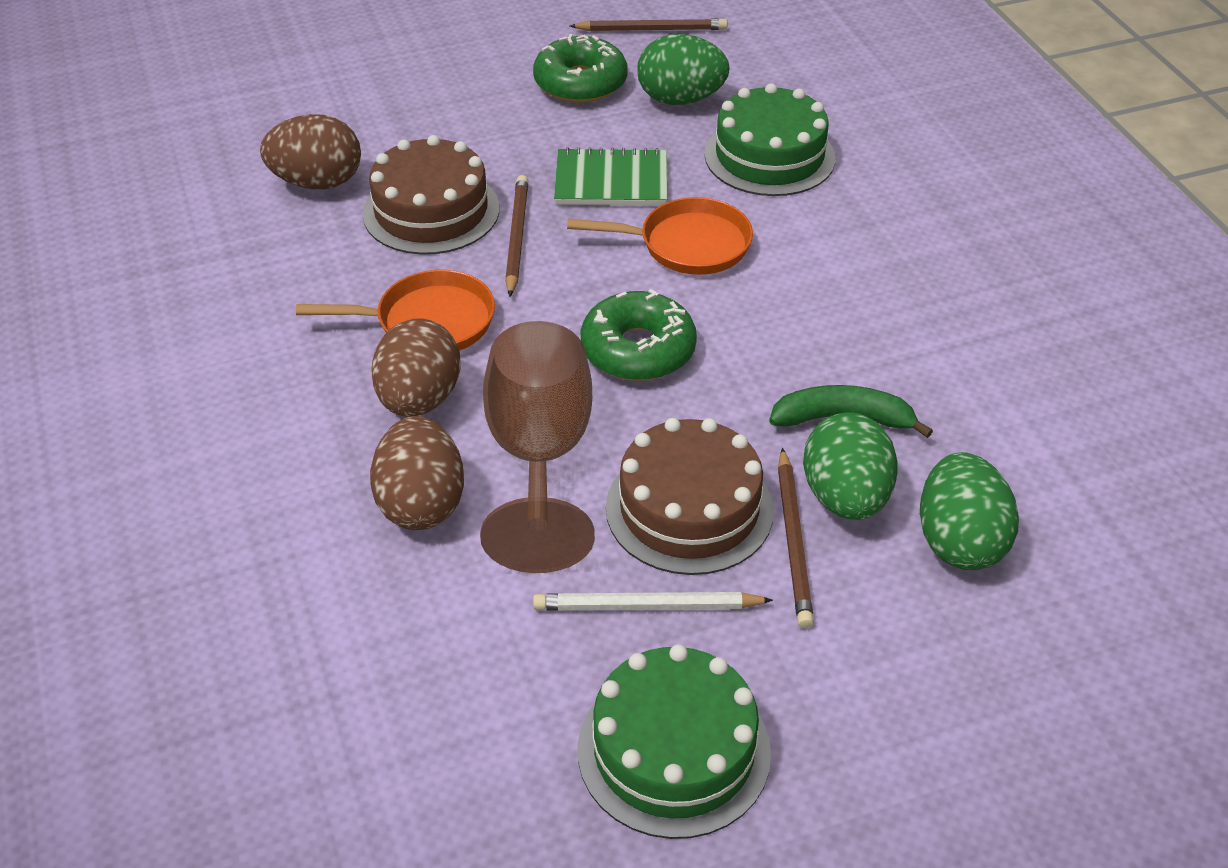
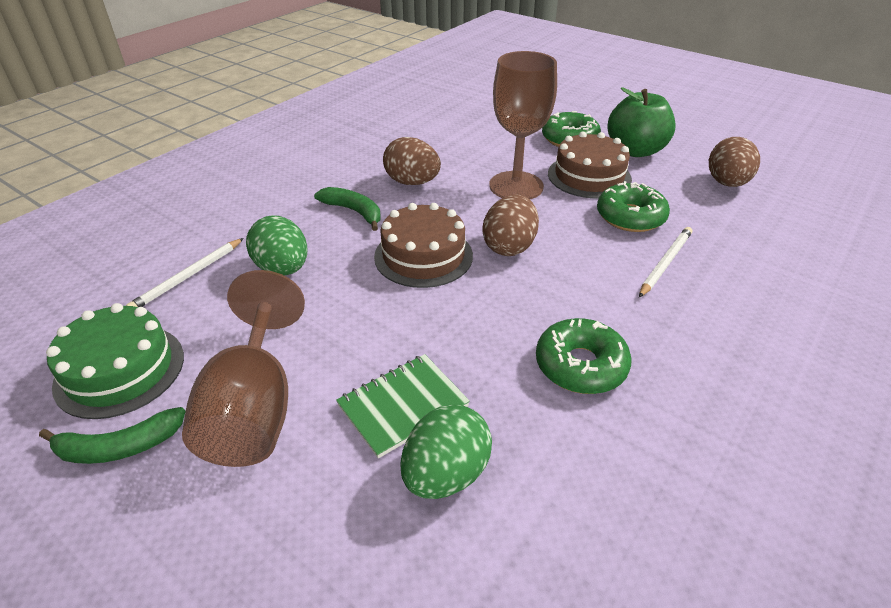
brown goblet: 1 -> 2
brown pencil: 3 -> 0
green apple: 0 -> 1
green banana: 1 -> 2
green cake: 2 -> 1
green donut: 2 -> 3
green egg: 3 -> 2
orange pan: 2 -> 0
white pencil: 1 -> 2

